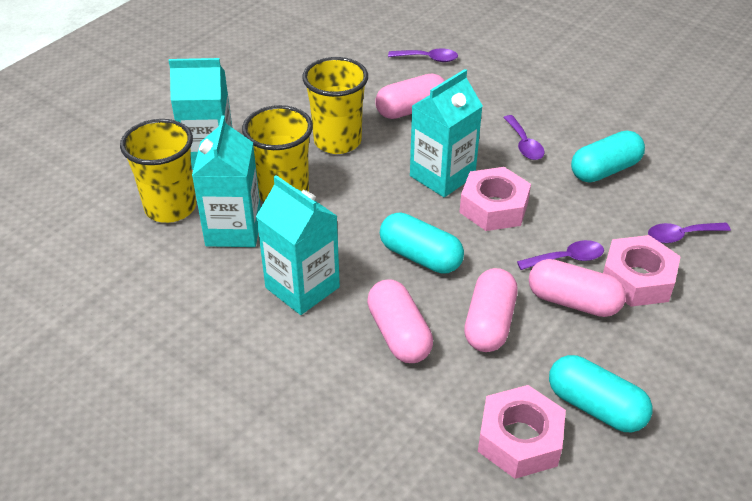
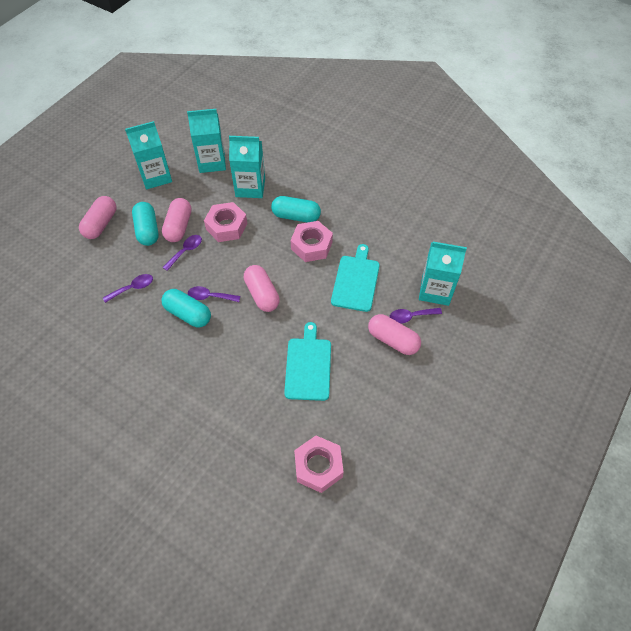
turquoise cutting board: 0 -> 2
yellow cup: 3 -> 0

